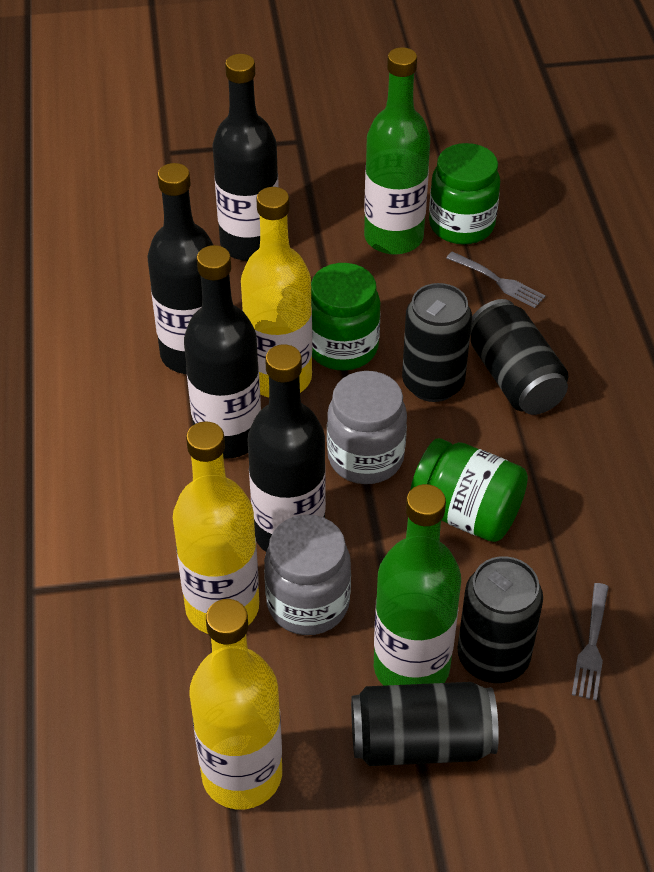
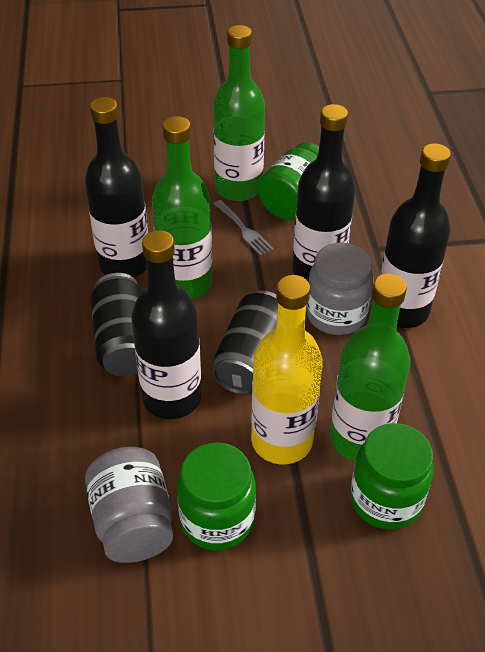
black can: 4 -> 2
green bottle: 2 -> 3
grey fork: 2 -> 1
yellow bottle: 3 -> 1

